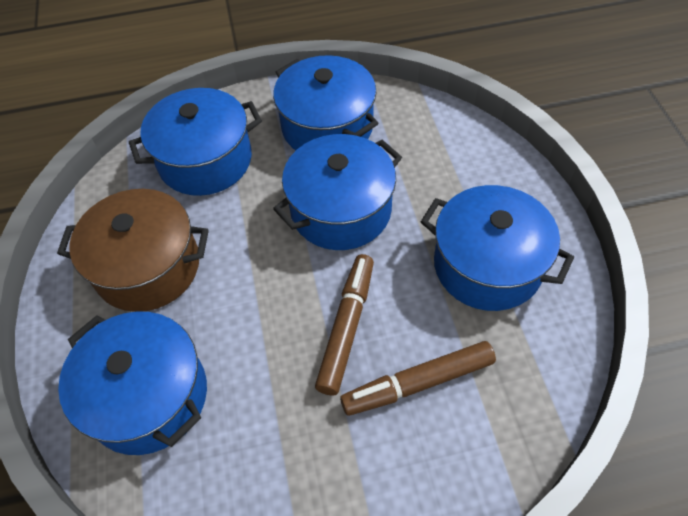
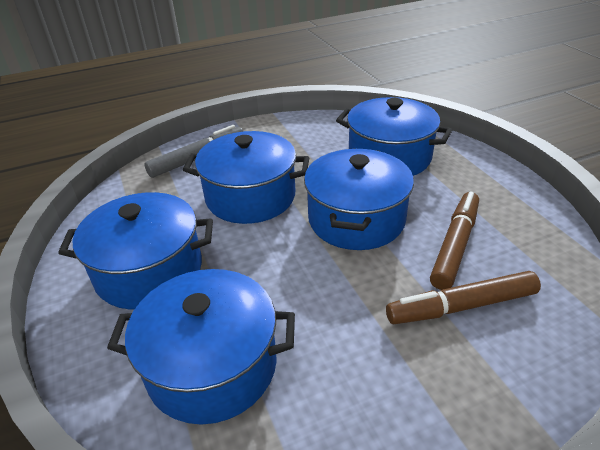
brown pot: 1 -> 0
grey marker: 0 -> 1

